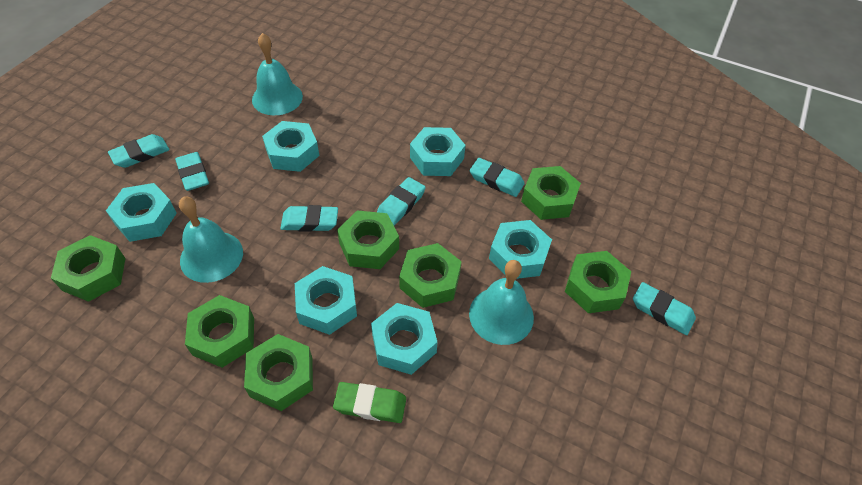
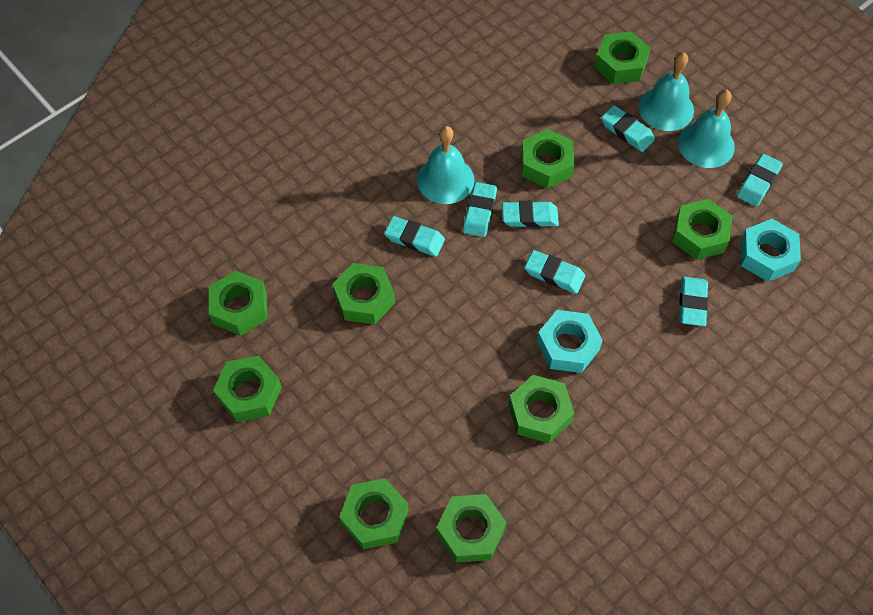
green eraser: 1 -> 0
green nut: 7 -> 9
turquoise eraser: 6 -> 7
turquoise nut: 6 -> 2

